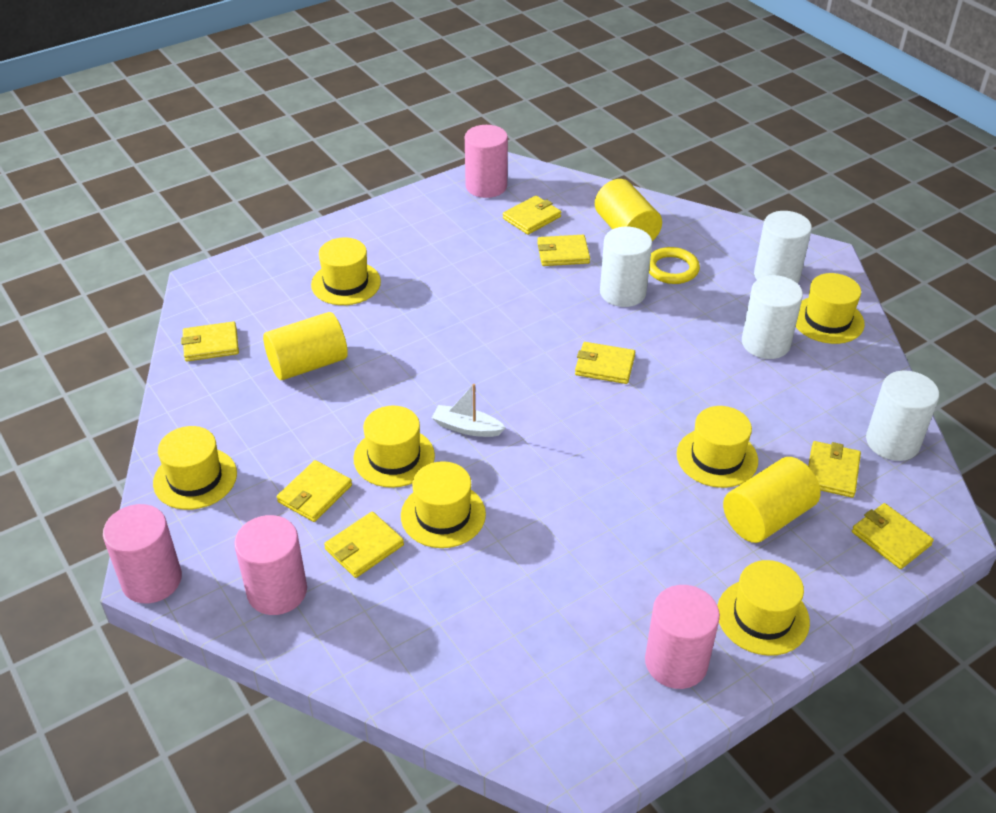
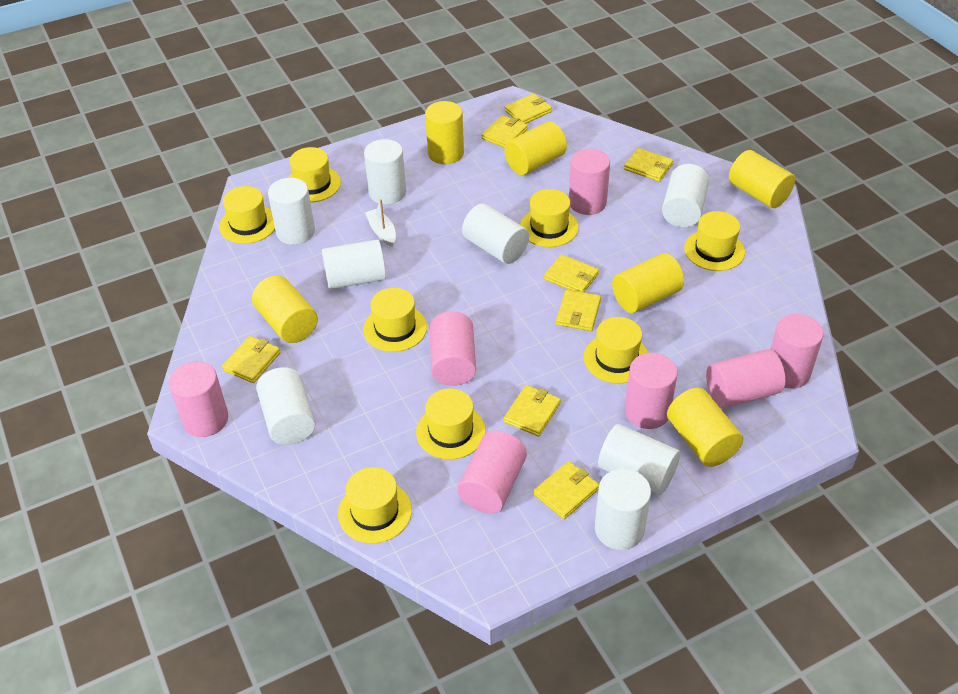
pink cylinder: 4 -> 7
white cylinder: 4 -> 8
yellow cylinder: 3 -> 6
yellow hat: 7 -> 8
yellow ring: 1 -> 0

